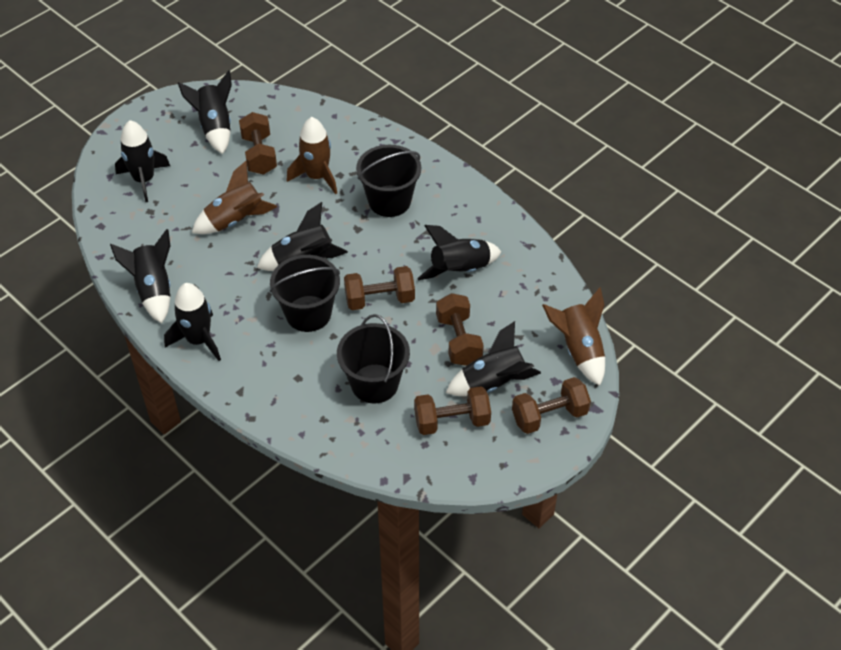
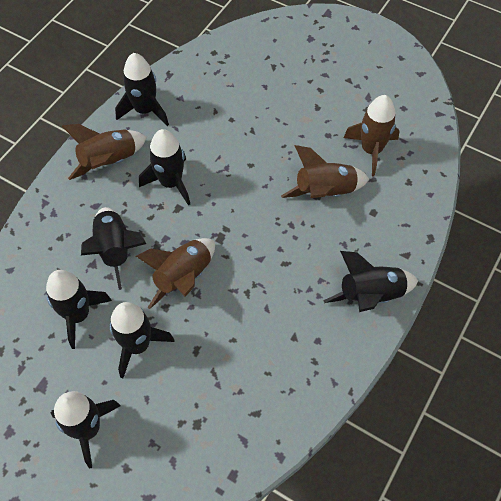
black bucket: 3 -> 0
brown dumbbell: 5 -> 0
brown rocket: 3 -> 4

